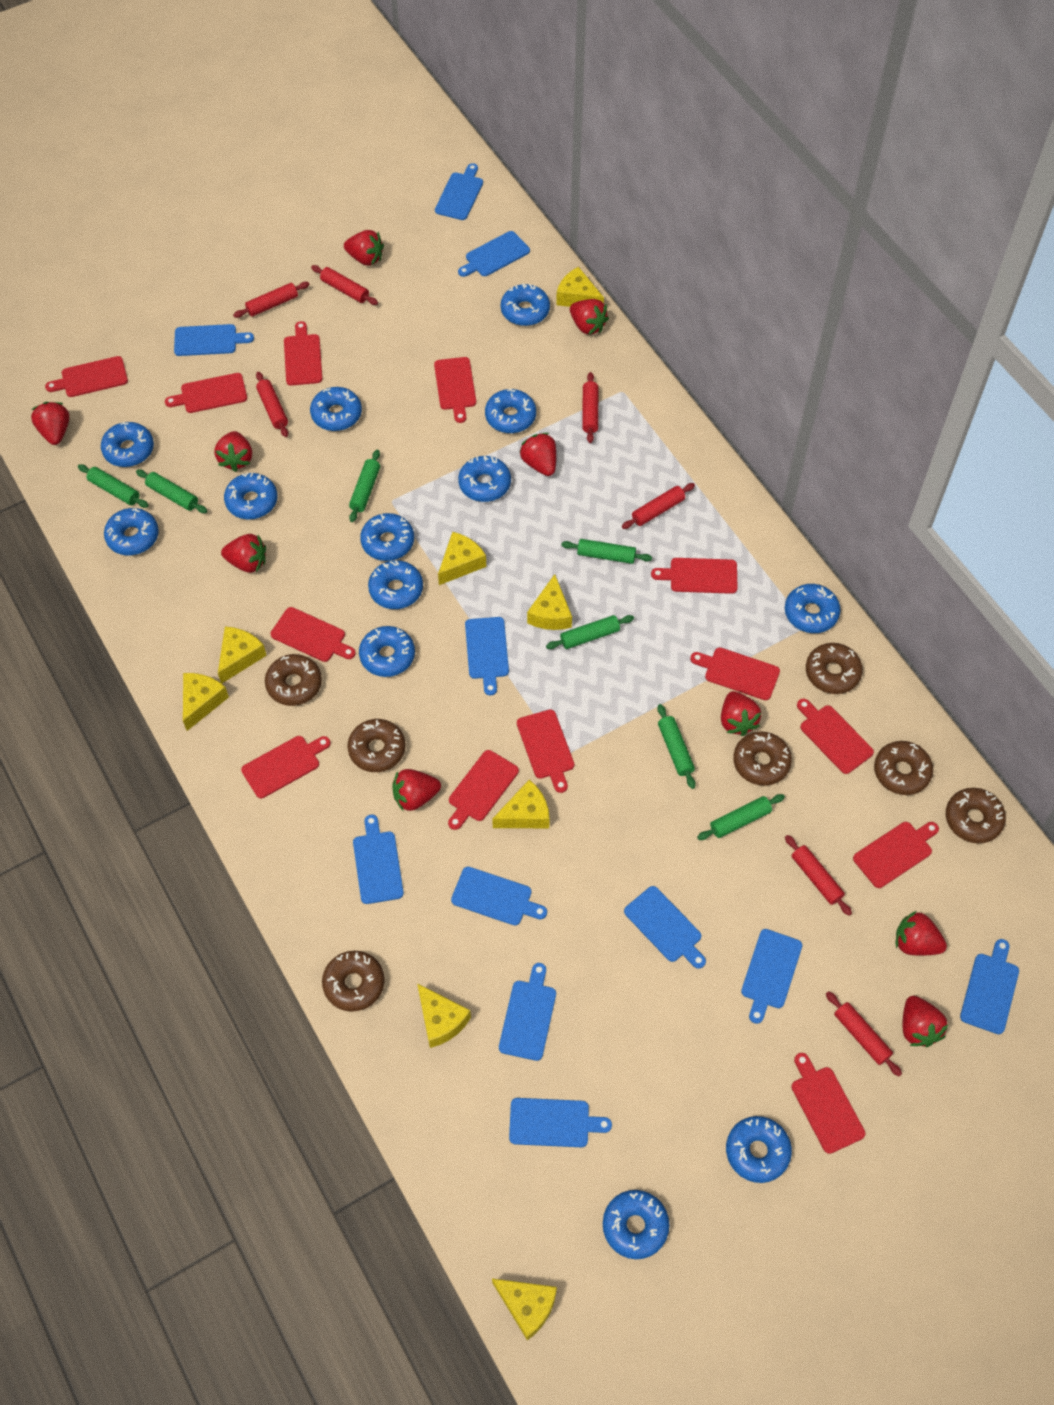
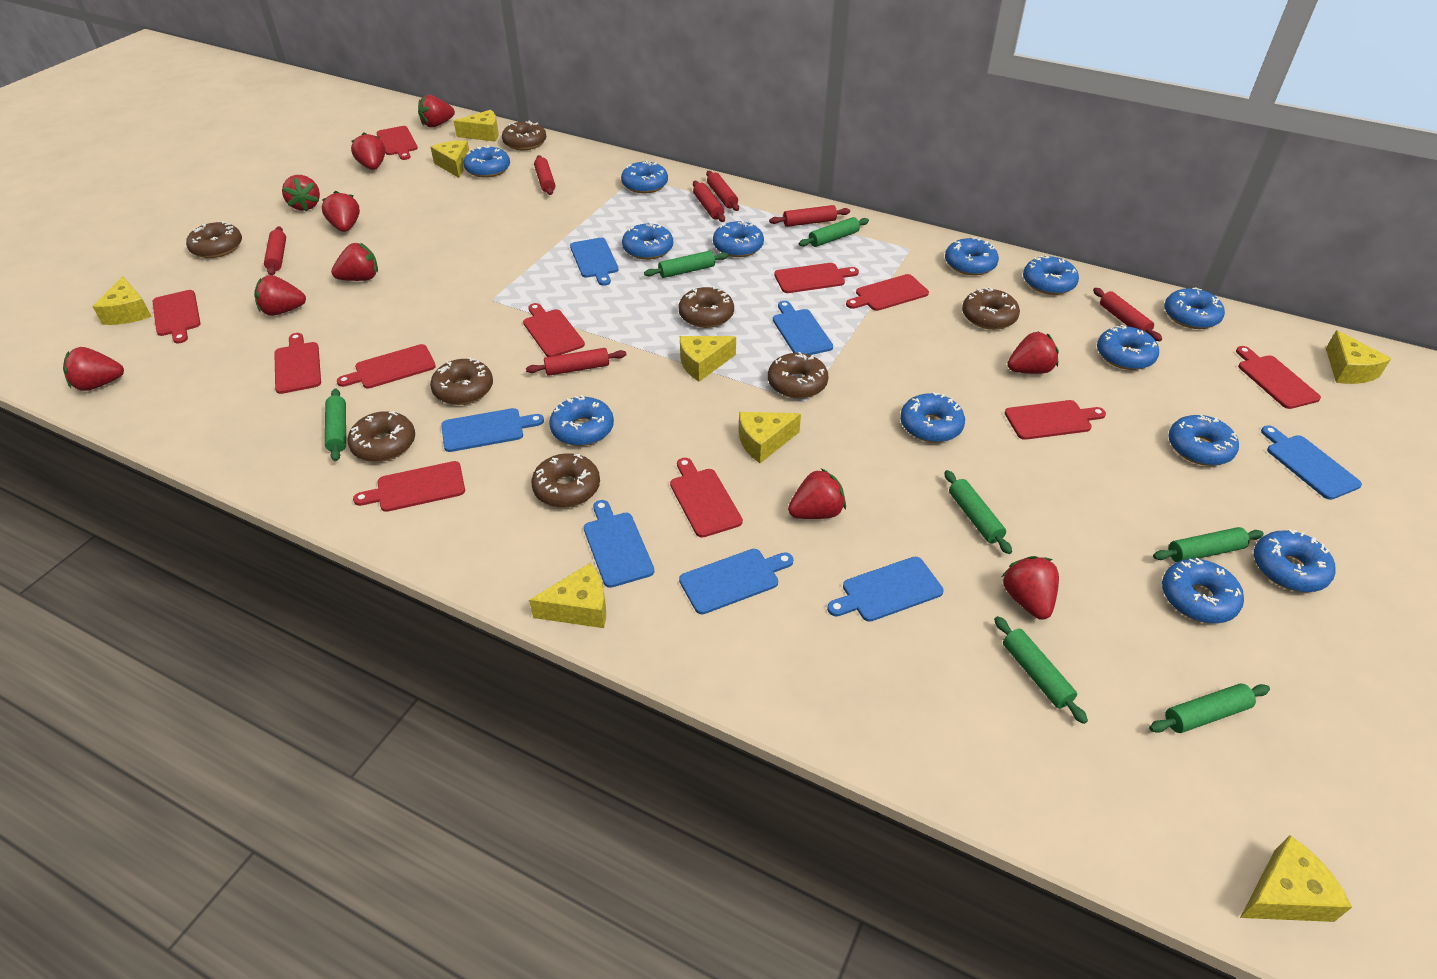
blue cutting board: 11 -> 7
brown donut: 7 -> 8
red cutting board: 13 -> 11

